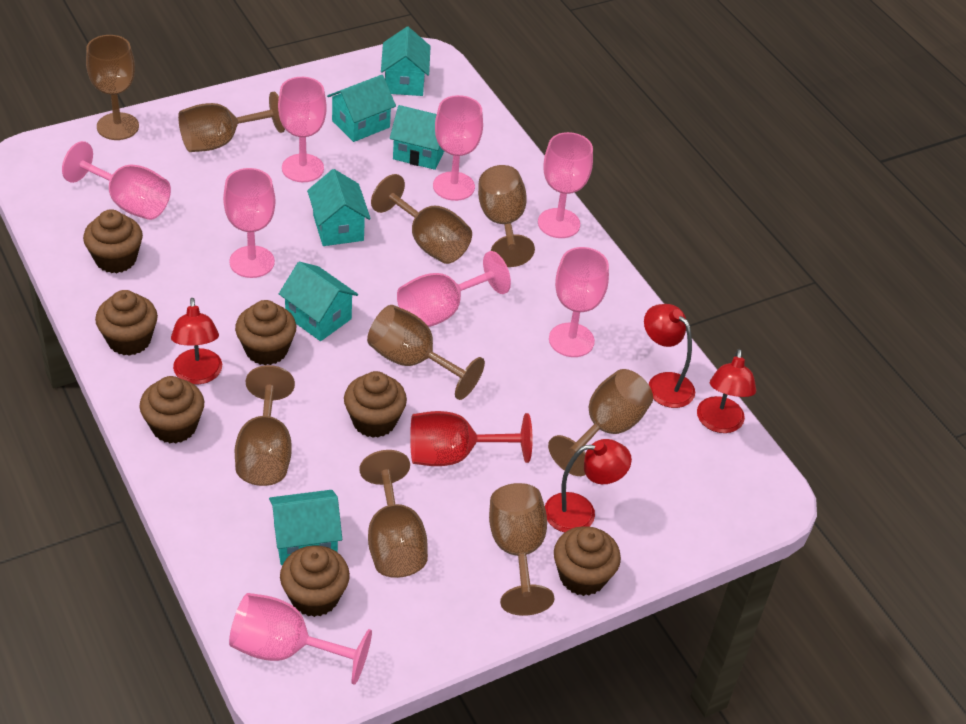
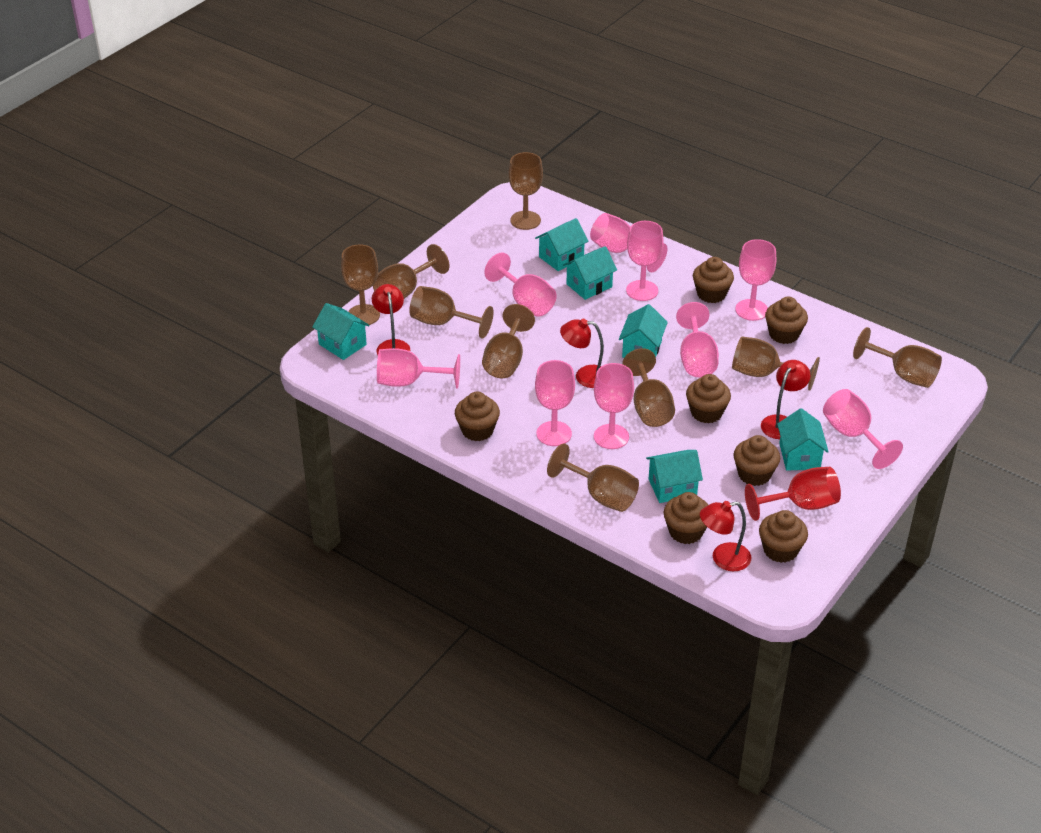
pink goblet: 8 -> 9

